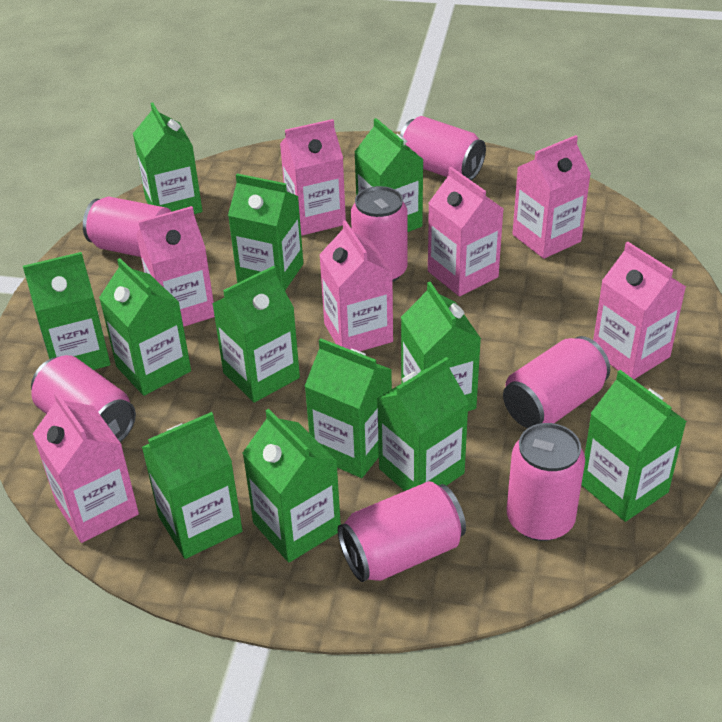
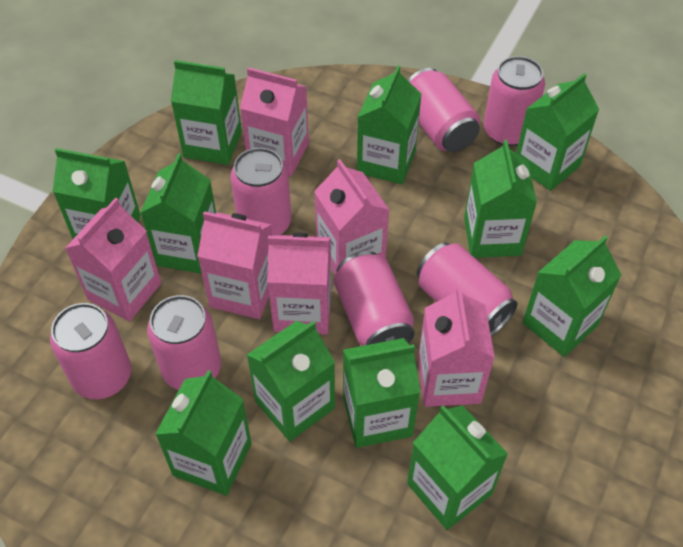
green carton: 12 -> 11
pink carton: 7 -> 6

